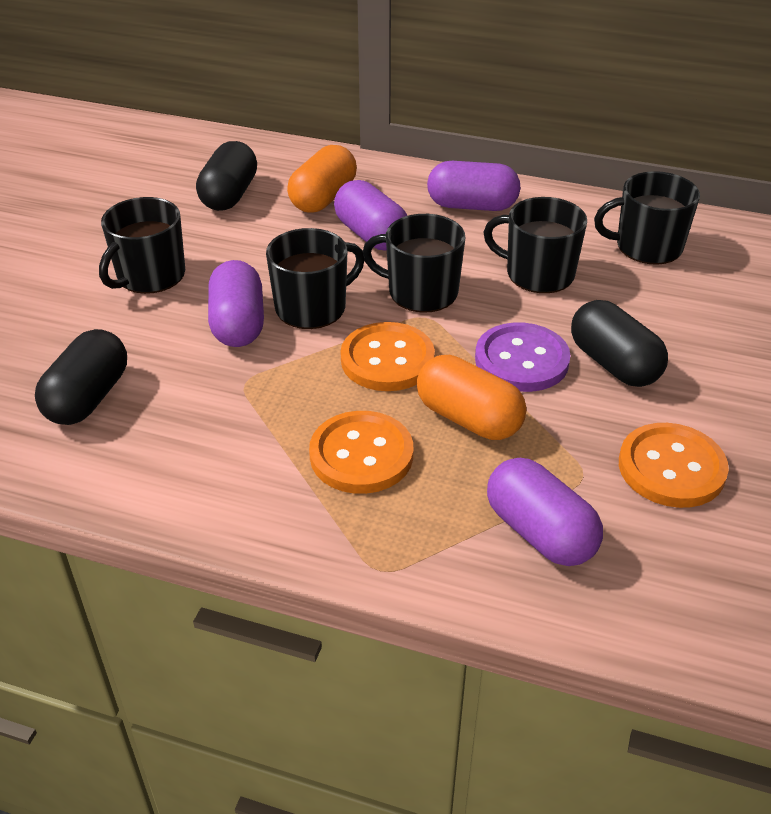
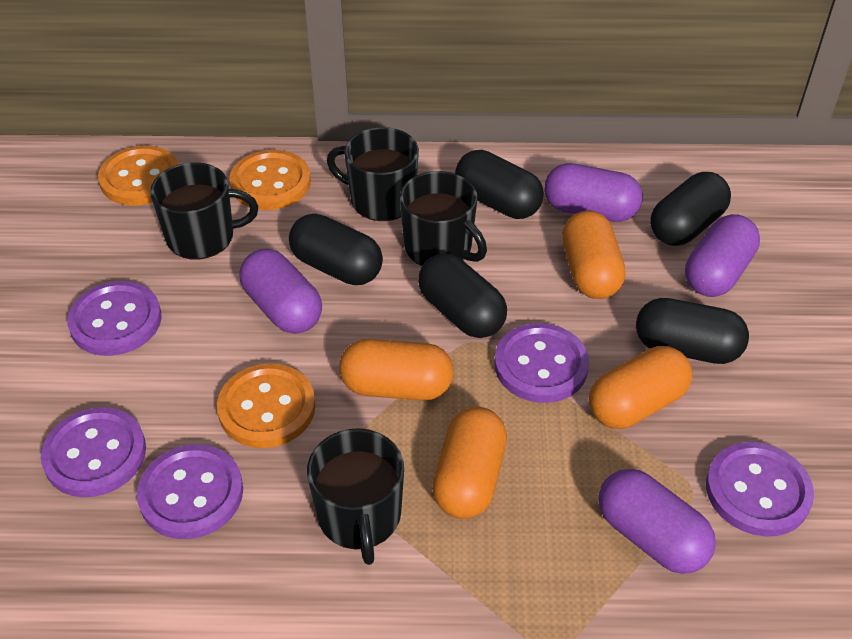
black capsule: 3 -> 5
black mug: 5 -> 4
orange capsule: 2 -> 4
purple button: 1 -> 5

